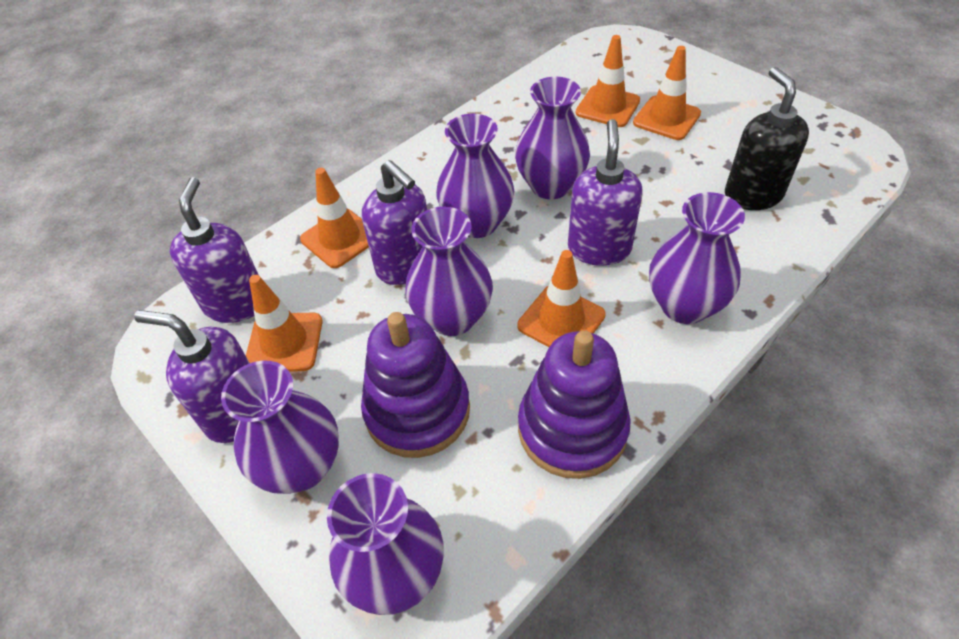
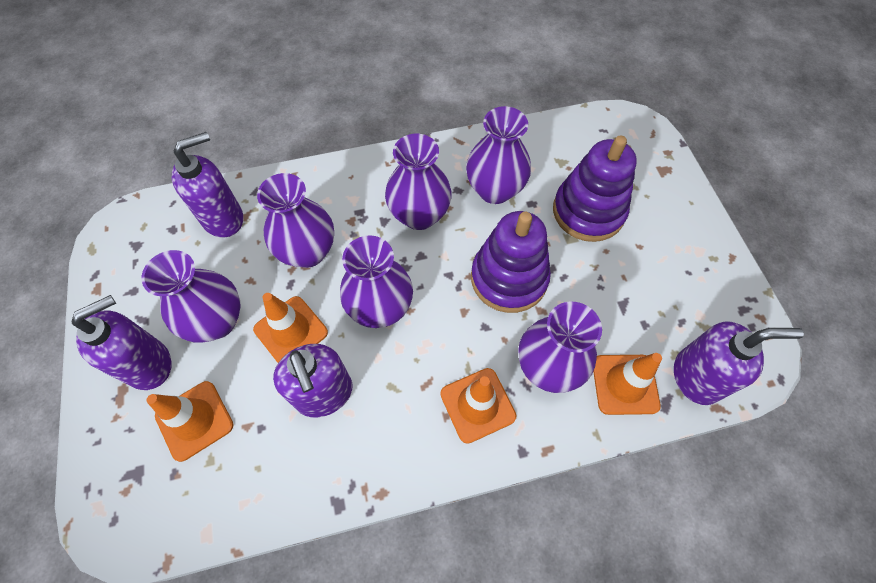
black soap dispenser: 1 -> 0
orange traffic cone: 5 -> 4

